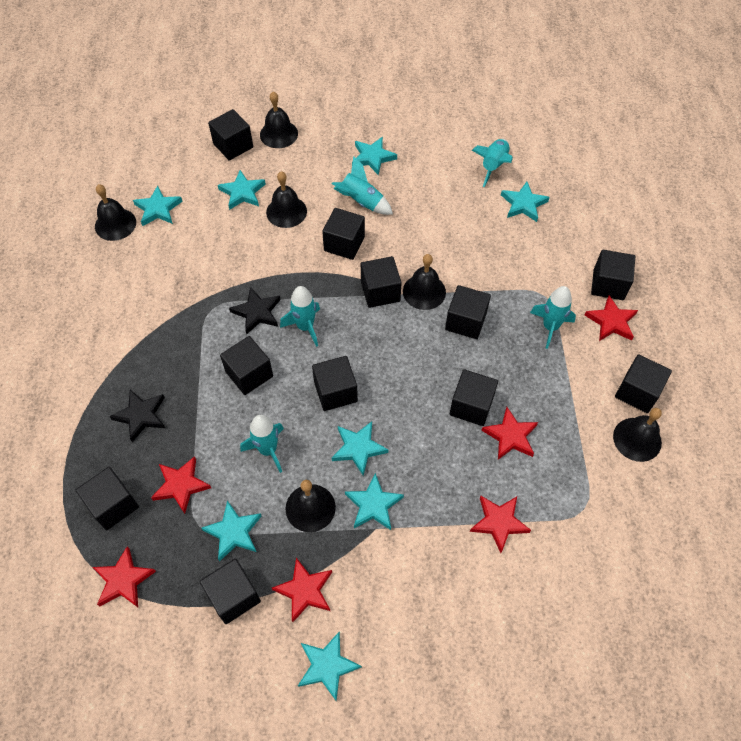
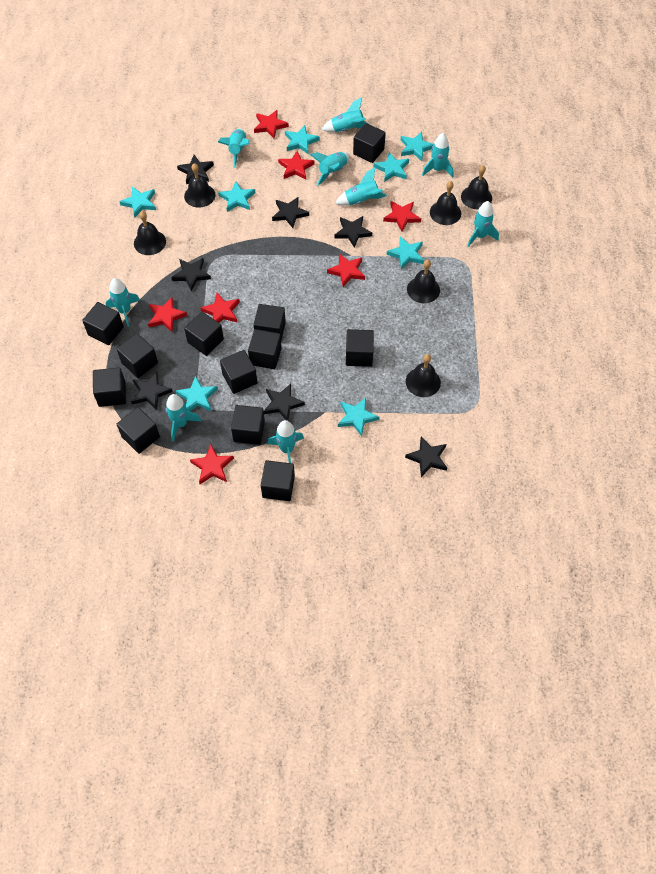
black cube: 11 -> 12
black star: 2 -> 7
red star: 6 -> 7
turquoise rocket: 5 -> 9

